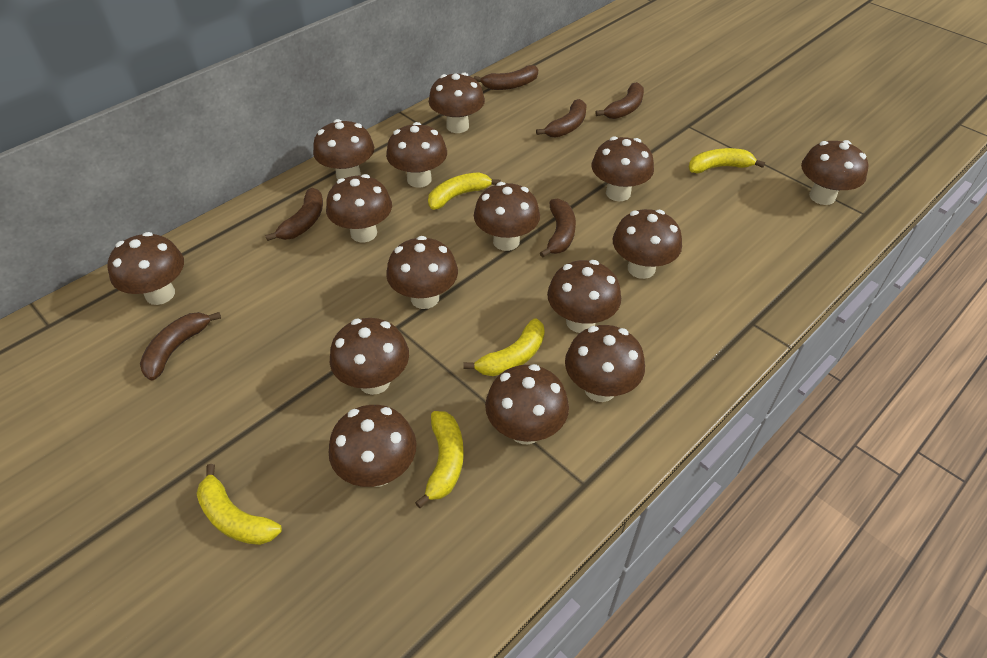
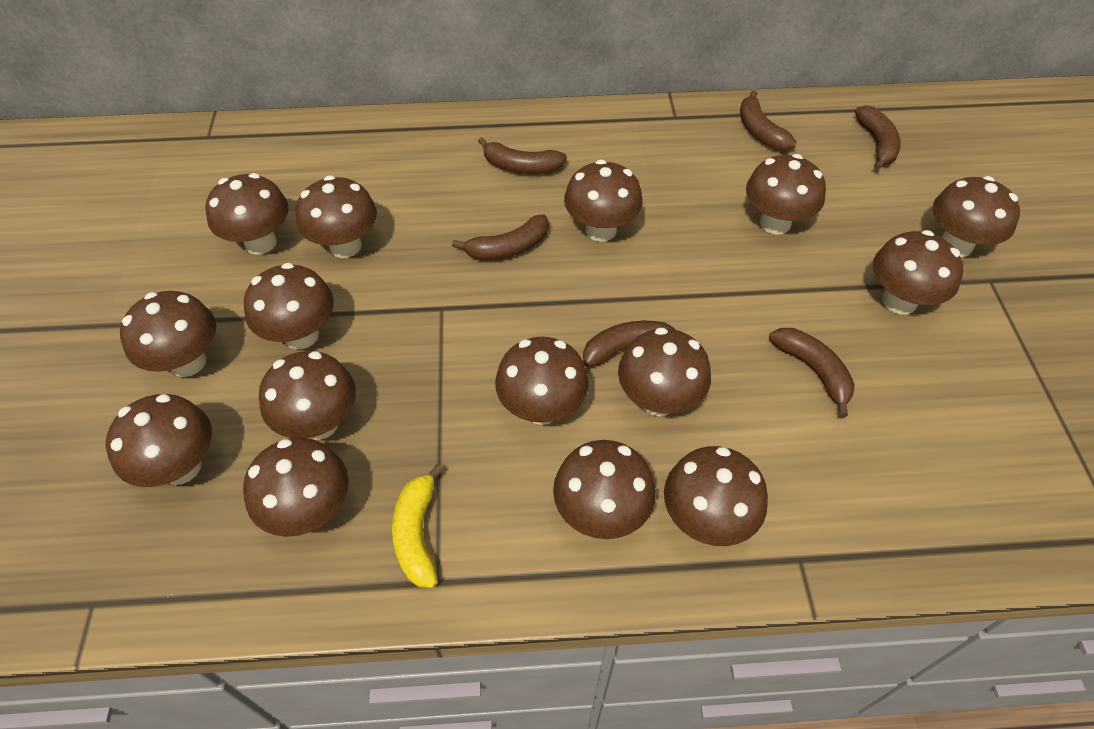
yellow banana: 5 -> 1

